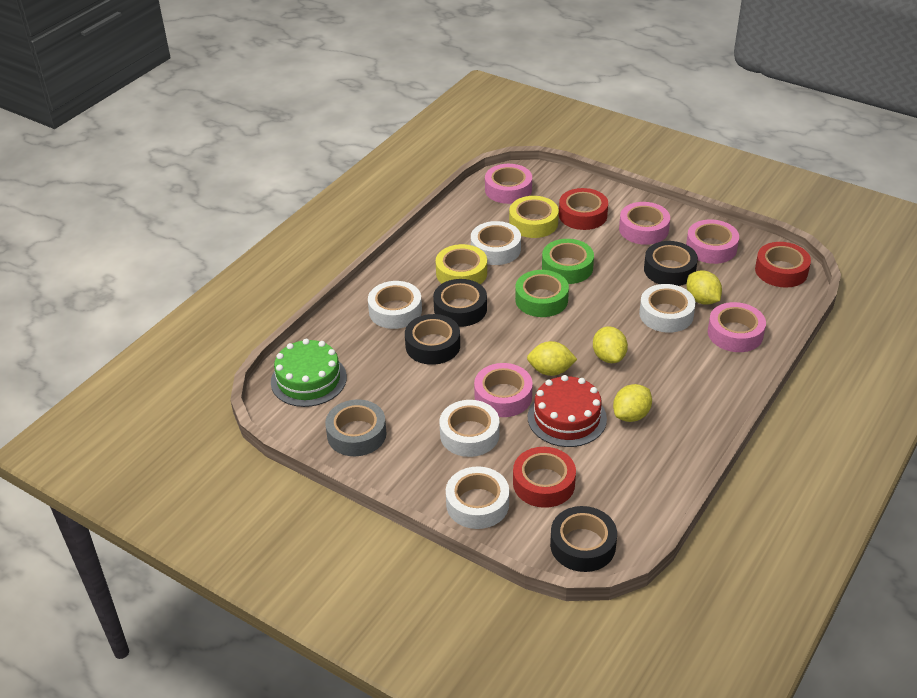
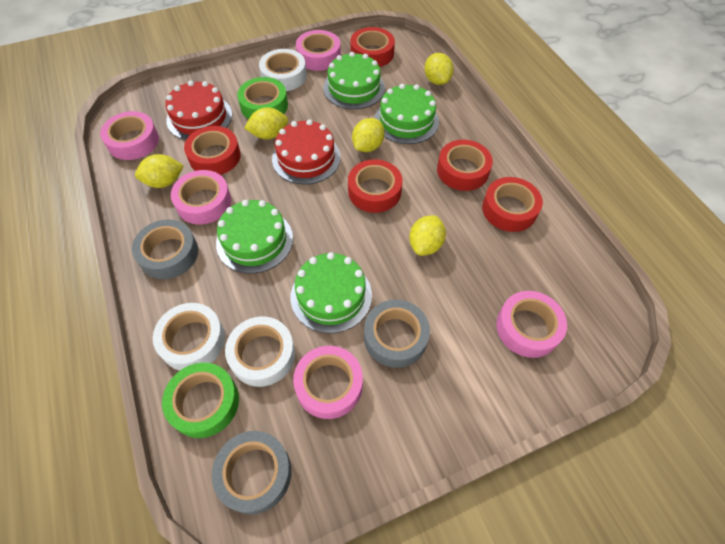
black tape: 4 -> 0
green cake: 1 -> 4
grey tape: 1 -> 3
red cake: 1 -> 2
red tape: 3 -> 5
white tape: 5 -> 3
yellow lemon: 4 -> 5
yellow tape: 2 -> 0

